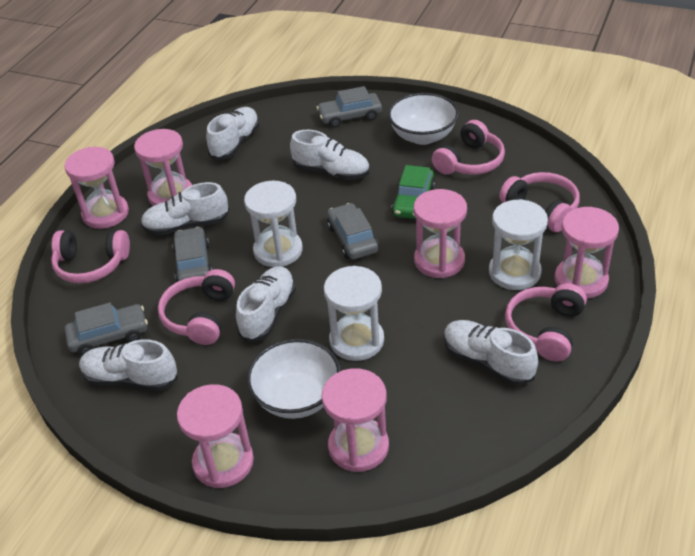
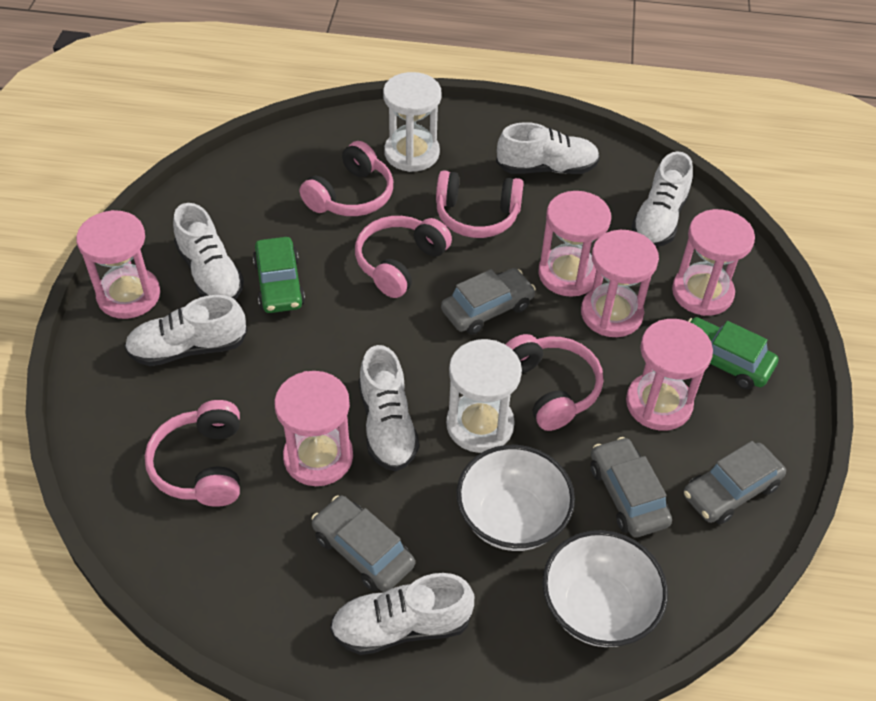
green car: 1 -> 2
white hourglass: 3 -> 2

